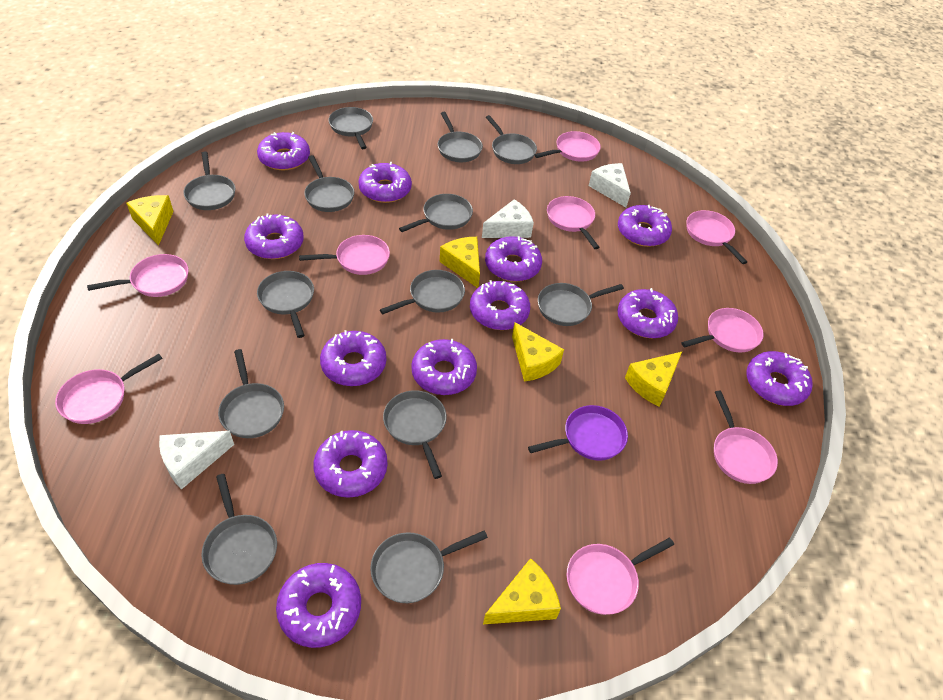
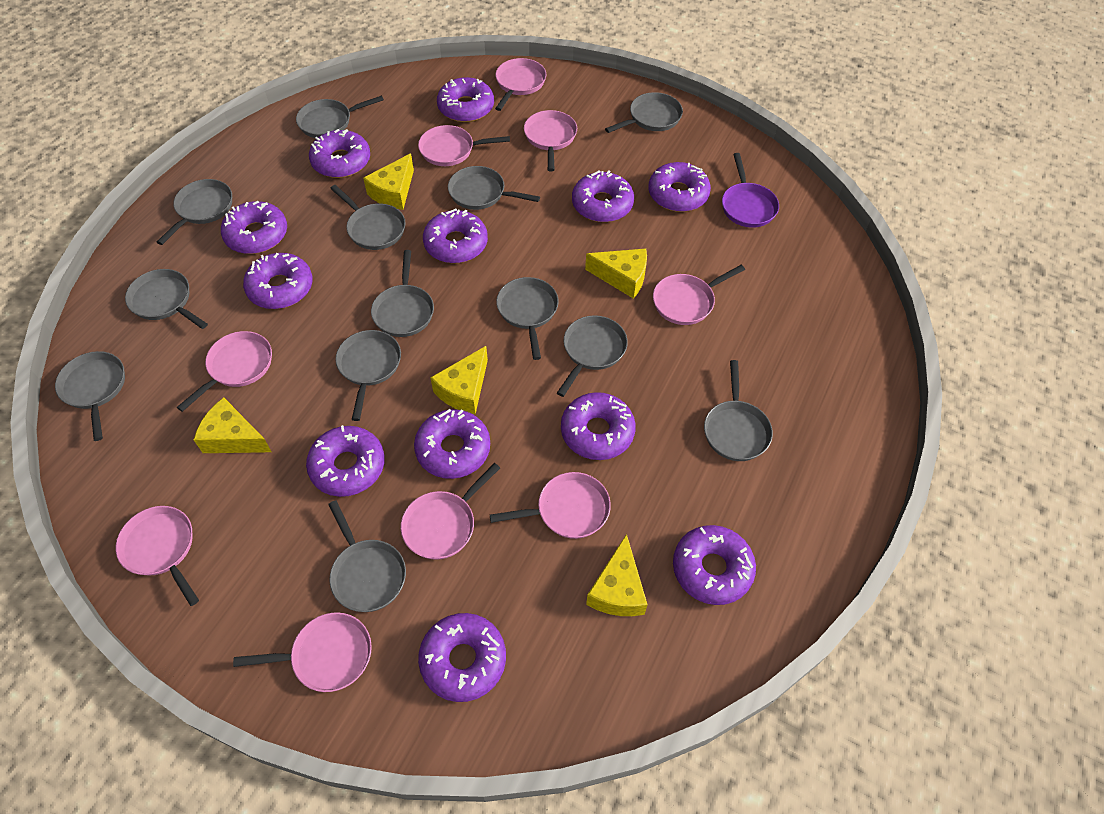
white cheese: 3 -> 0

